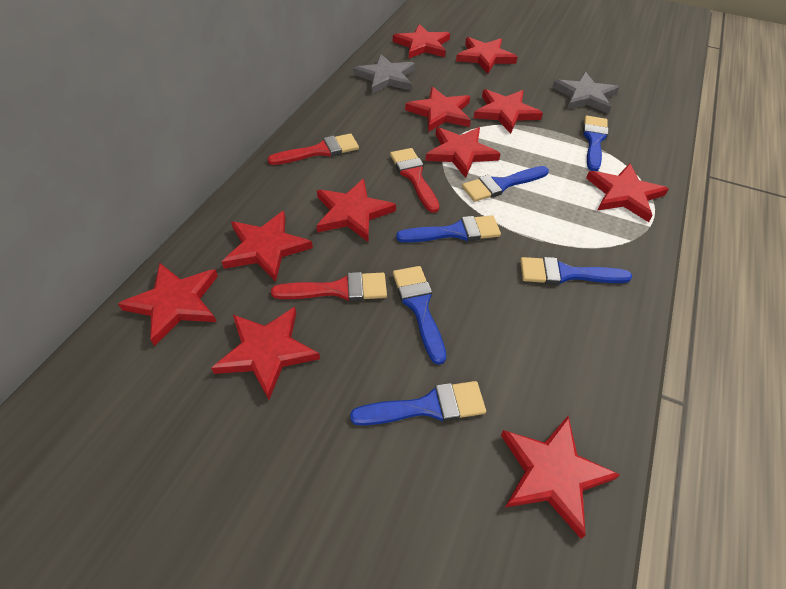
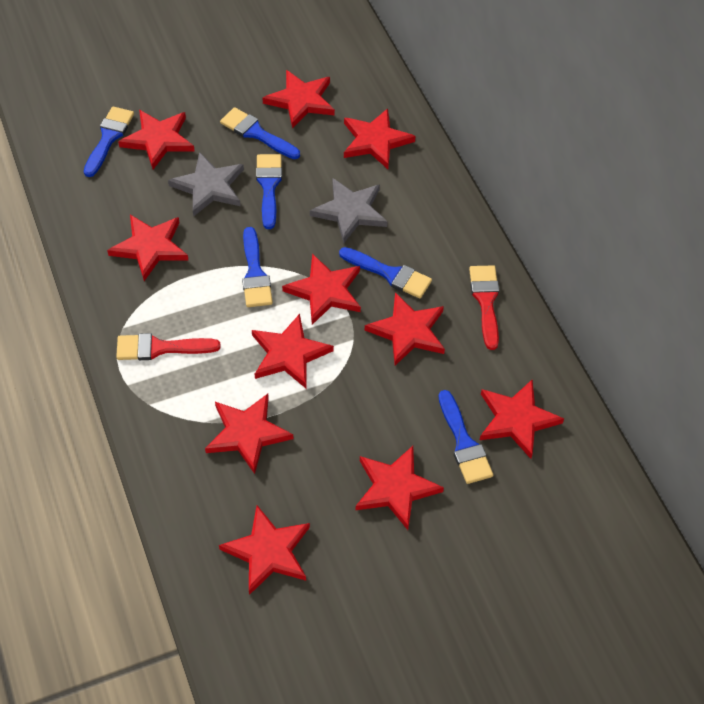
red brush: 3 -> 2

